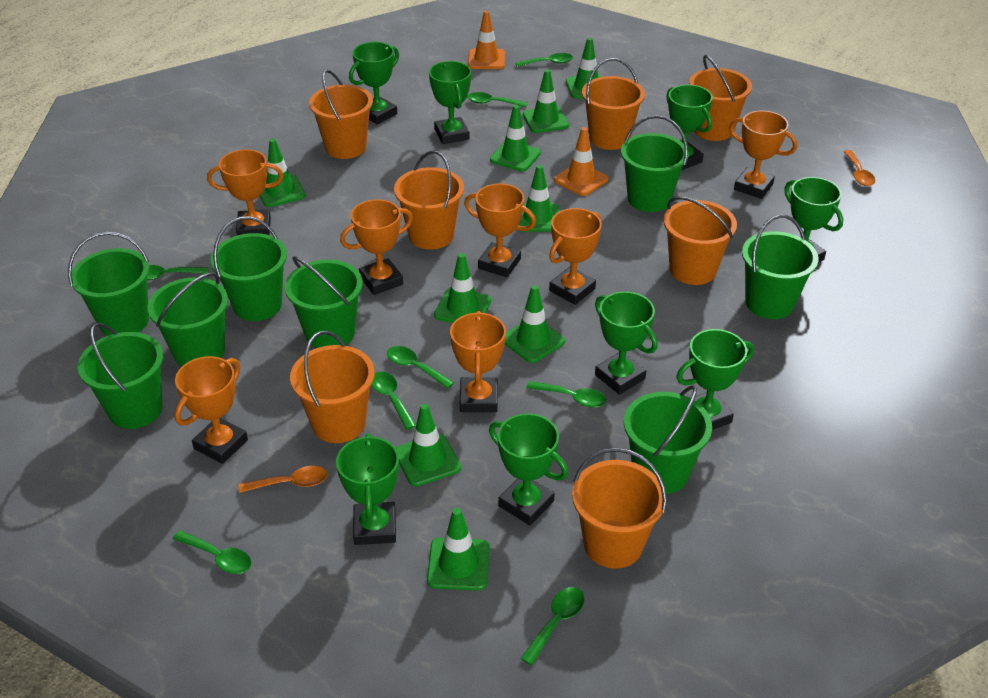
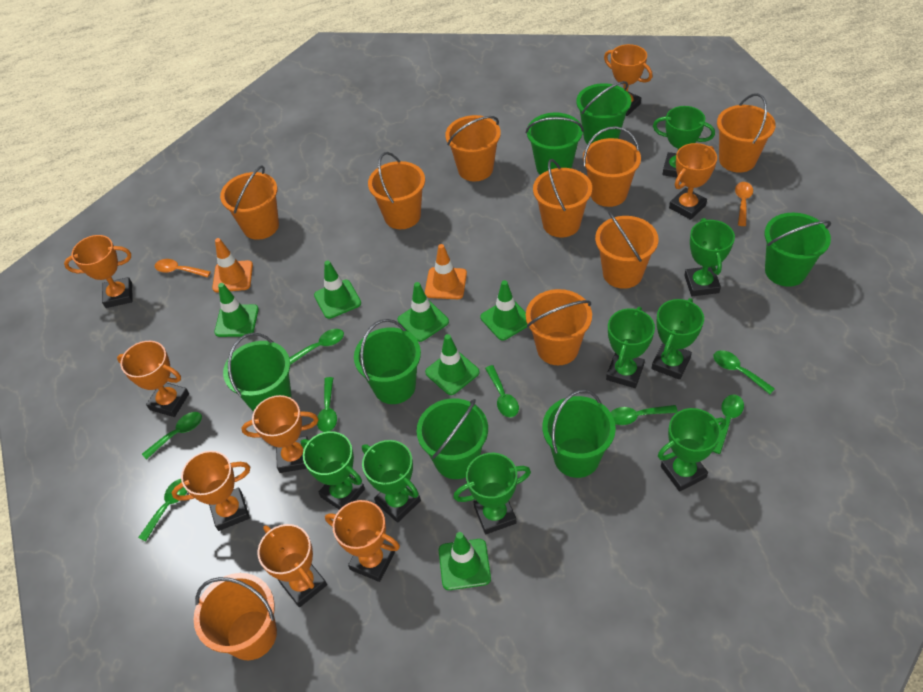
green bucket: 8 -> 7
green traffic cone: 9 -> 6
orange bucket: 7 -> 9
orange trophy: 7 -> 8

